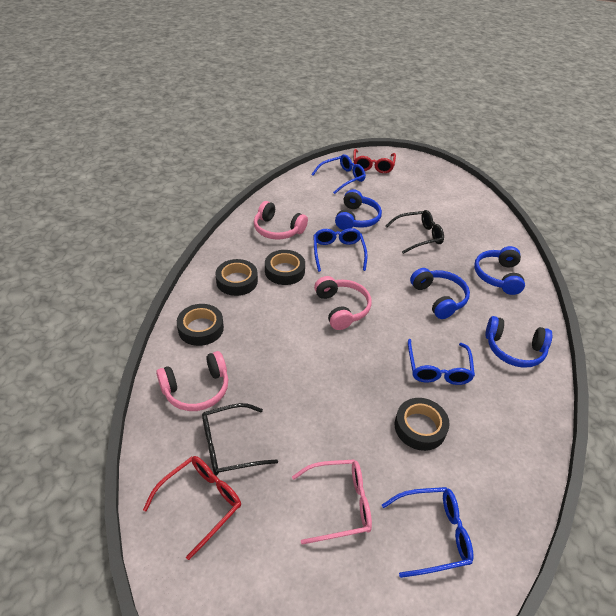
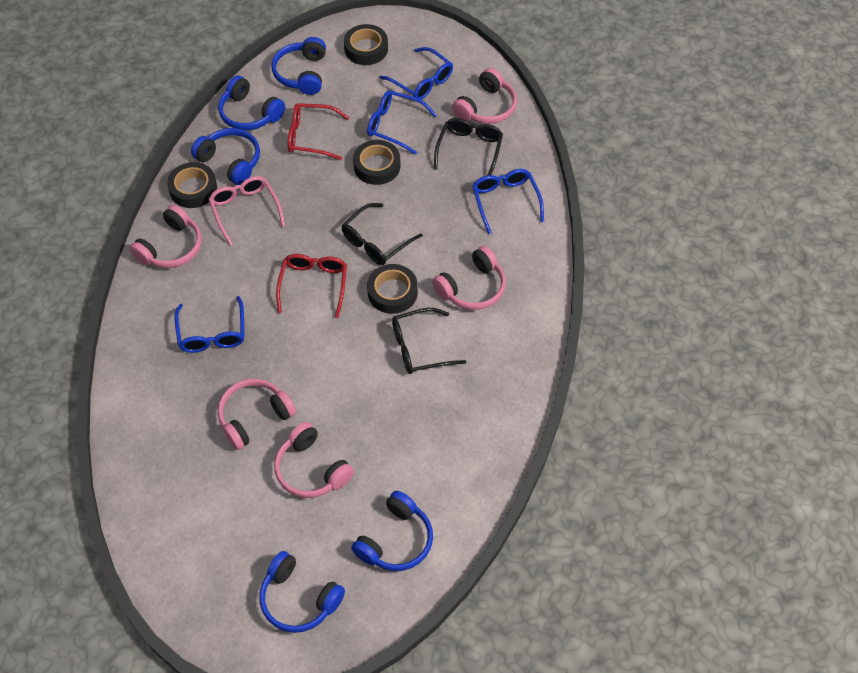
black glasses: 2 -> 3
blue headphones: 4 -> 5
pink headphones: 3 -> 5

